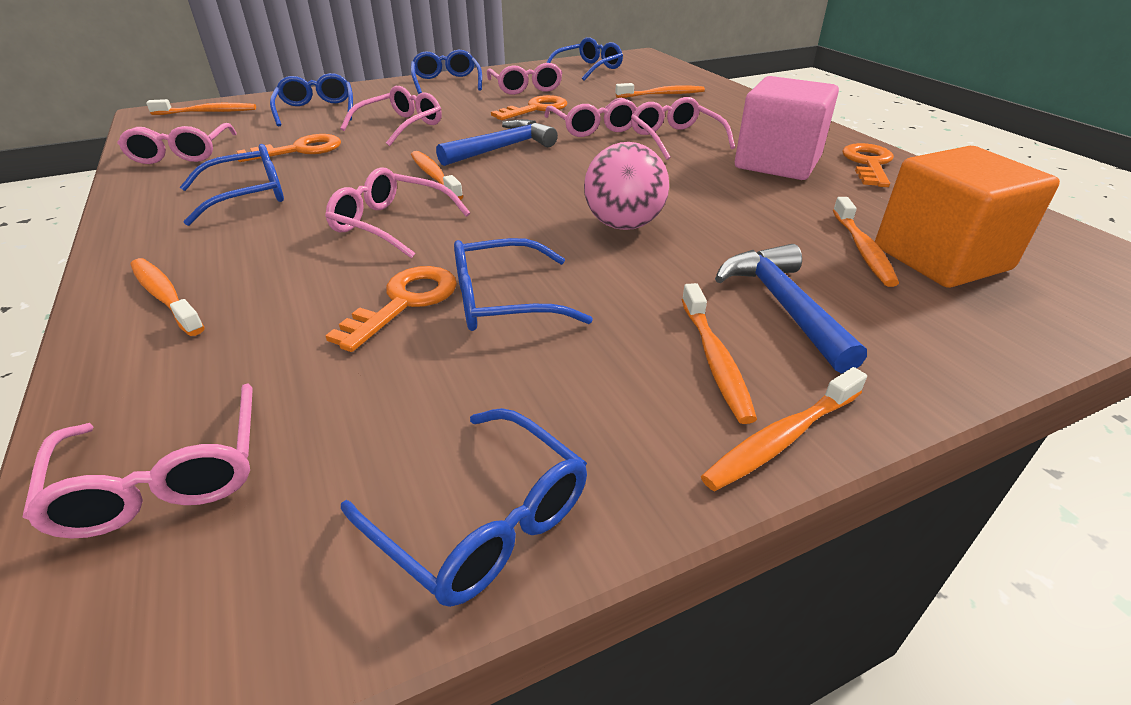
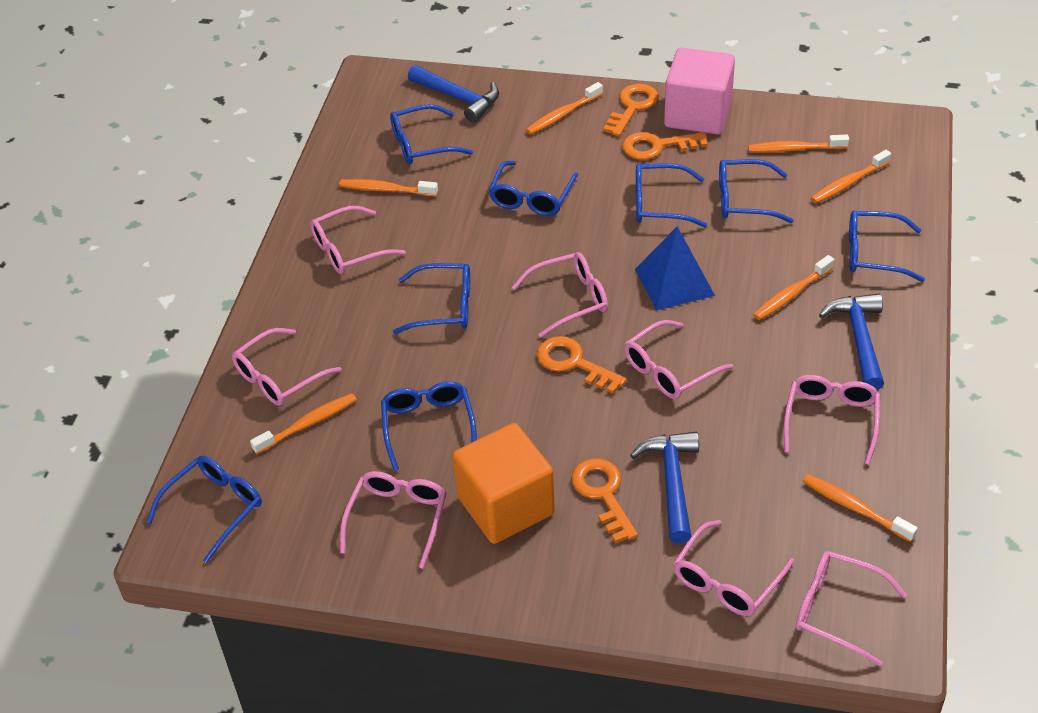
blue glasses: 6 -> 8
blue hammer: 2 -> 3
blue pyramid: 0 -> 1
pink ball: 1 -> 0
pink glasses: 7 -> 8

